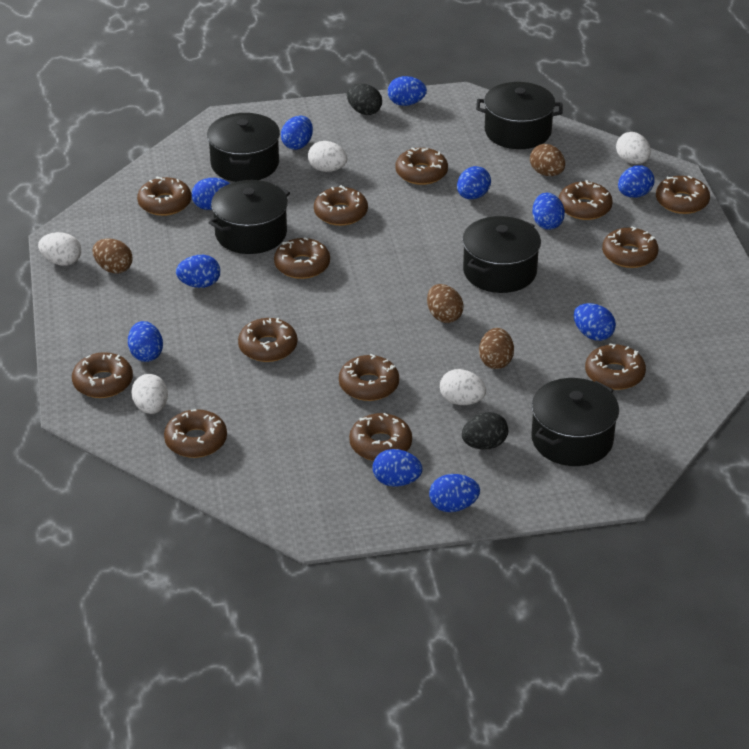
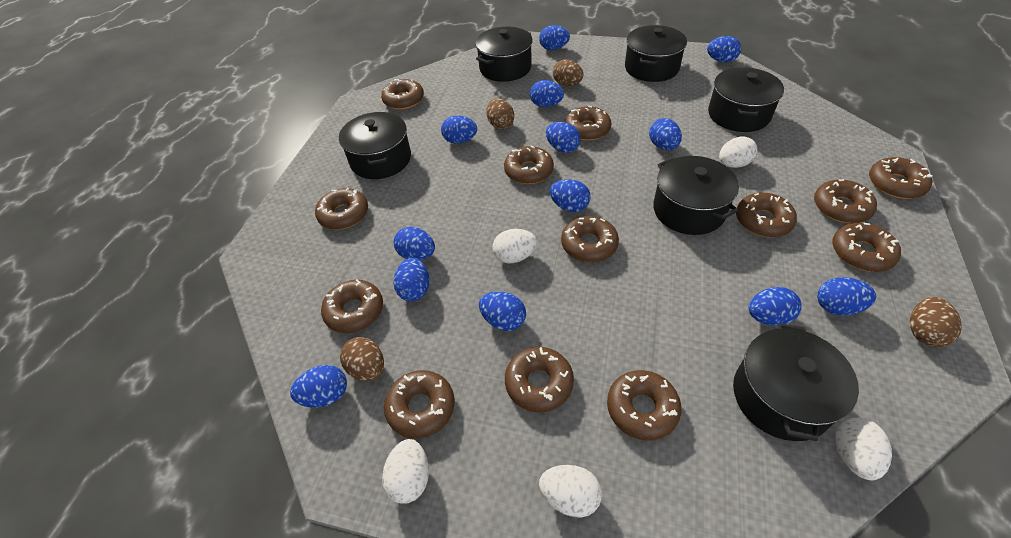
black egg: 2 -> 0
black pot: 5 -> 6
blue egg: 11 -> 13

